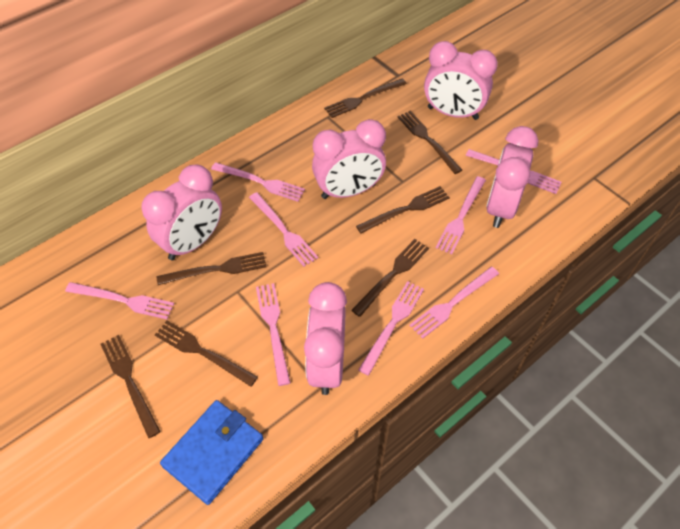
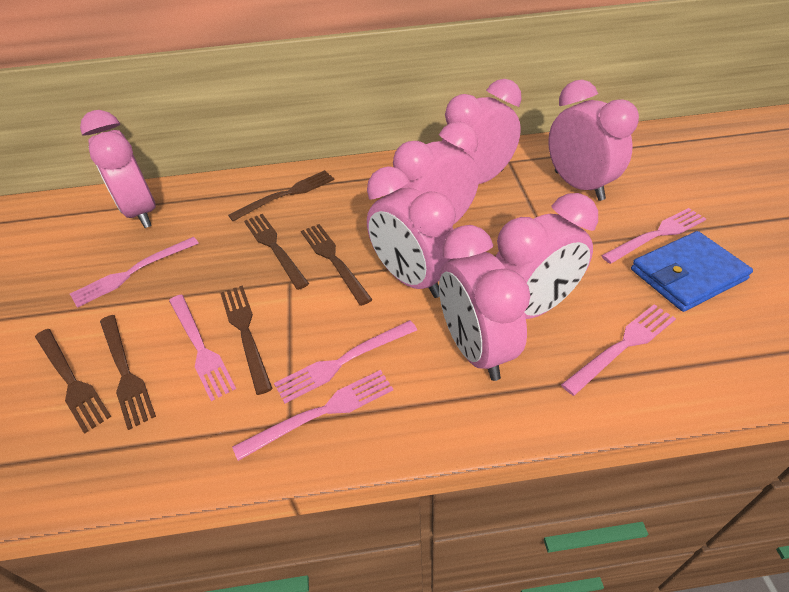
brown fork: 7 -> 6
pink clock: 5 -> 7
pink fork: 8 -> 6

